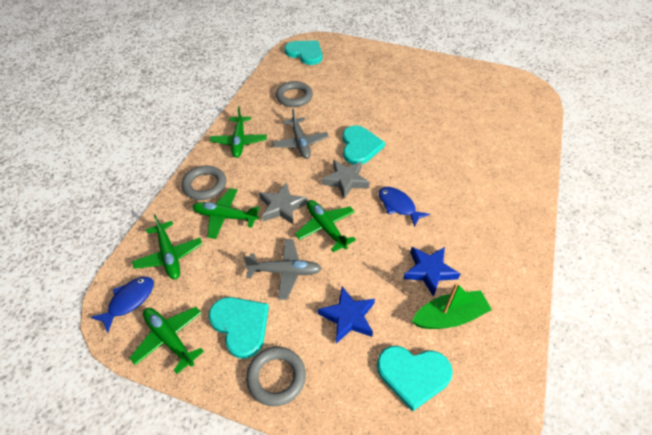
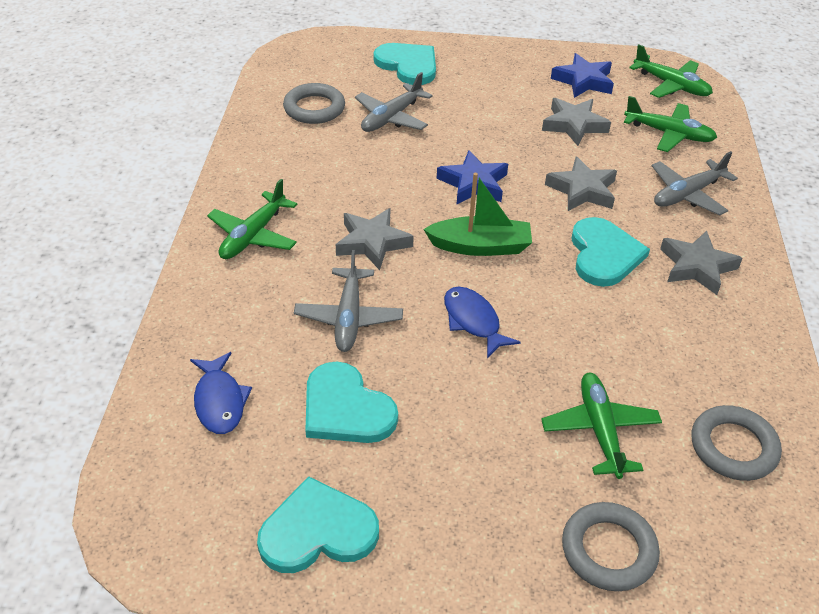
green plane: 5 -> 4
grey plane: 2 -> 3
grey star: 2 -> 4

